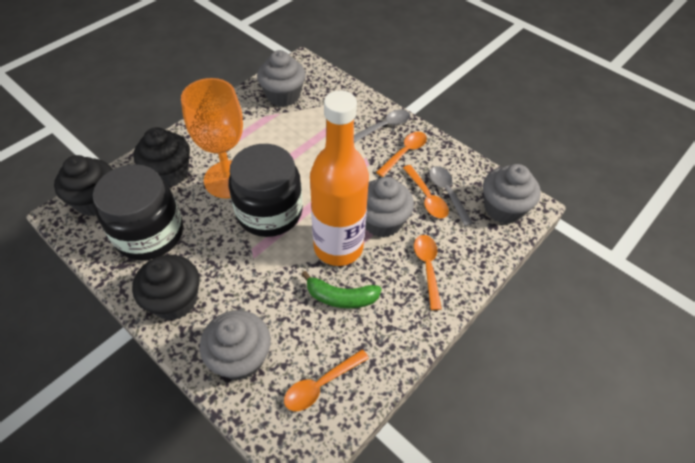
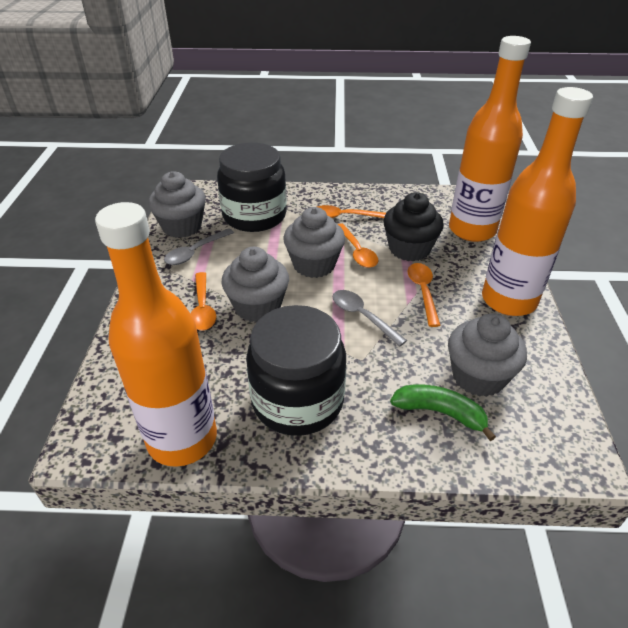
black cupcake: 3 -> 1
orange bottle: 1 -> 3
orange goblet: 1 -> 0

